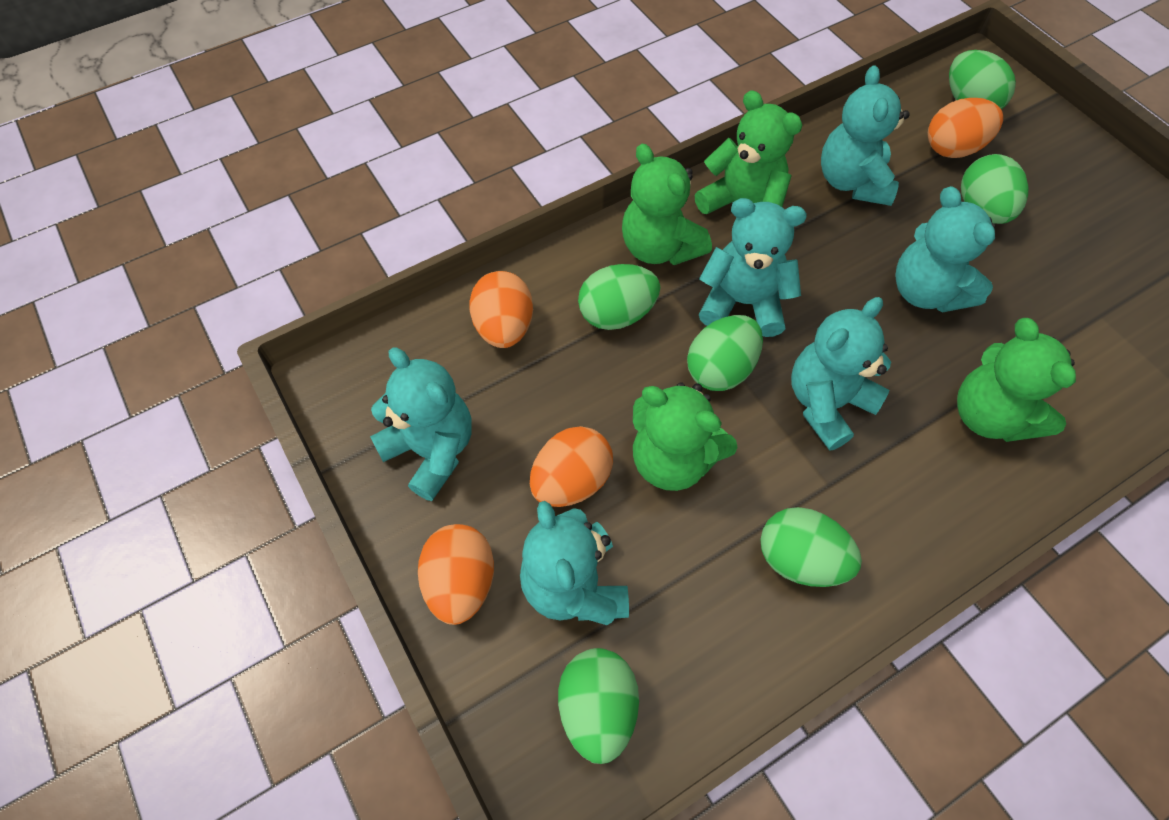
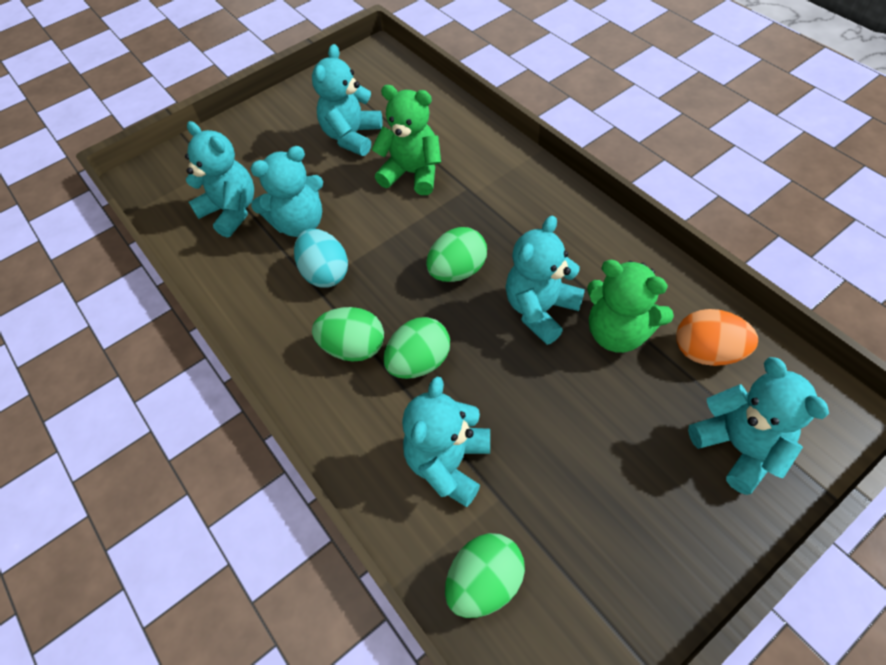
green egg: 6 -> 4
green teddy bear: 4 -> 2
orange egg: 4 -> 1
turquoise egg: 0 -> 1

